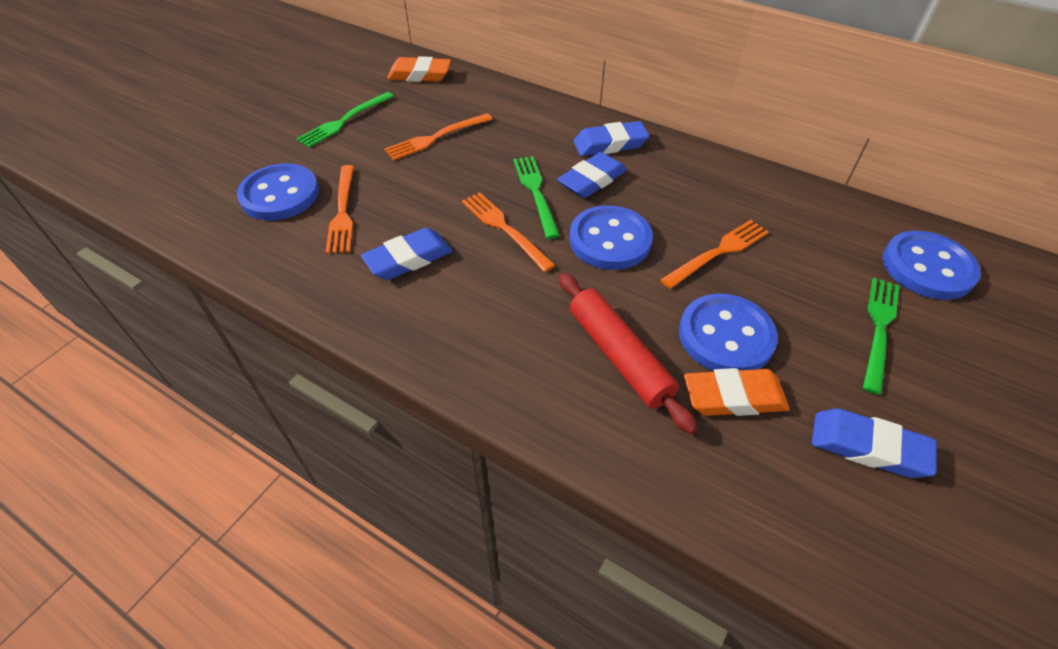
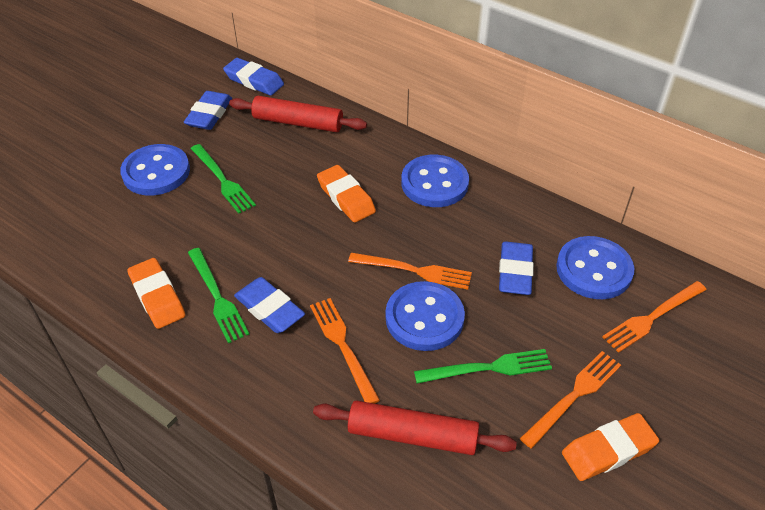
orange eraser: 2 -> 3
red rolling pin: 1 -> 2

